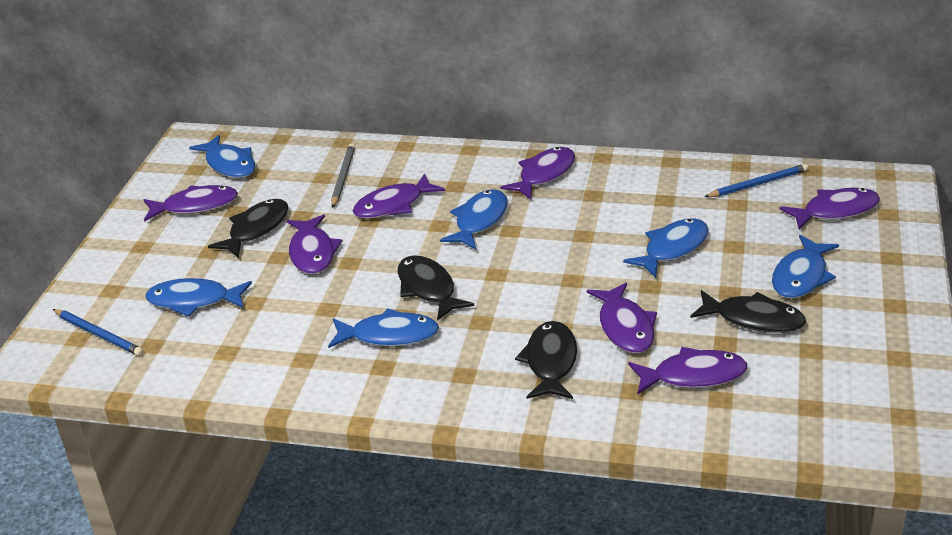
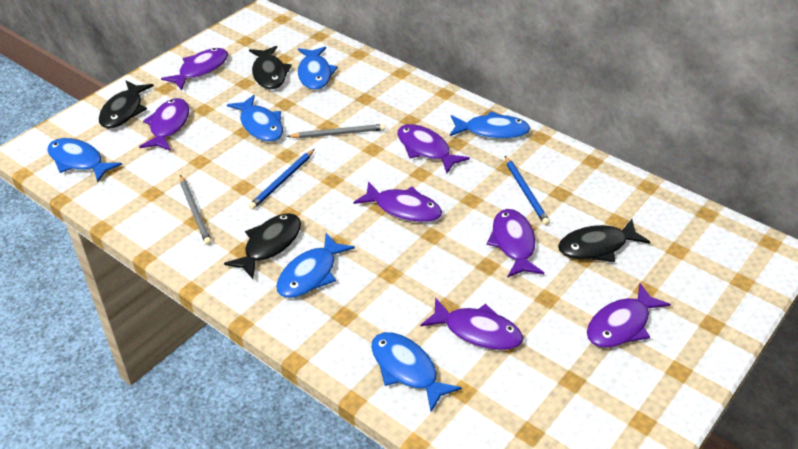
grey pencil: 1 -> 2

